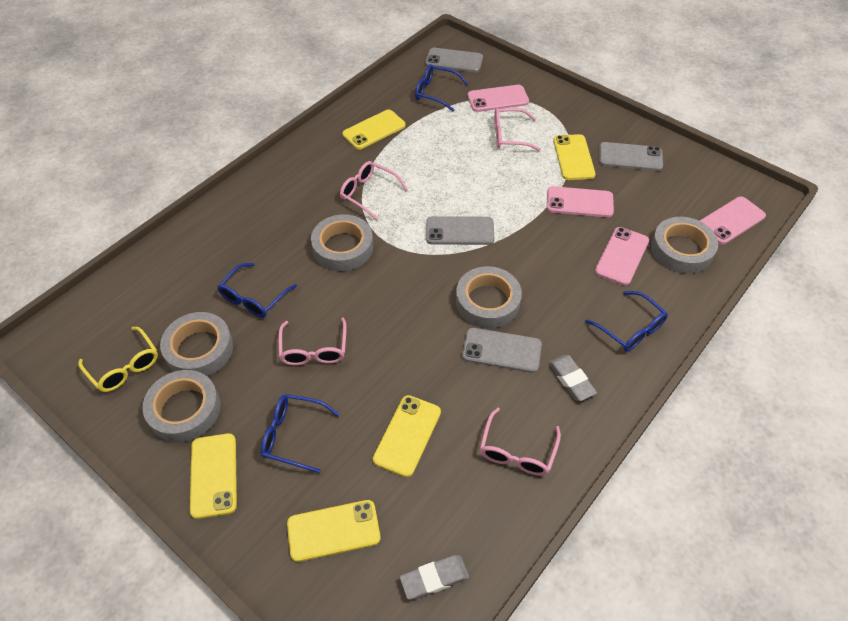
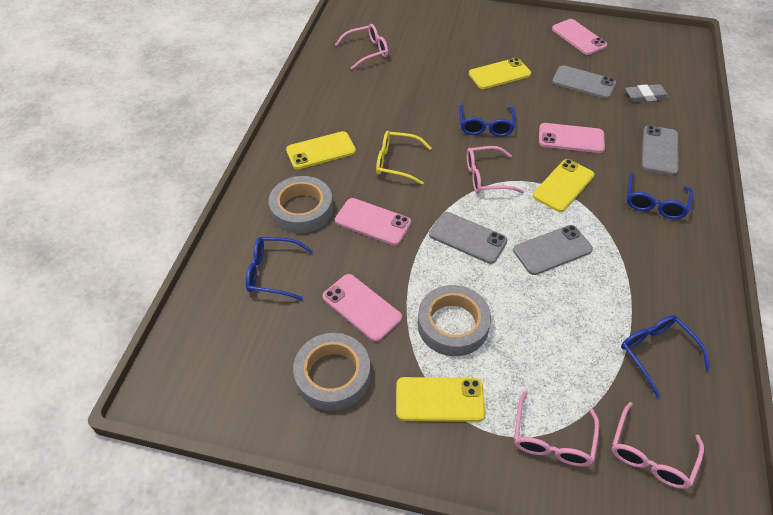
grey eraser: 2 -> 1
grey tape: 5 -> 3
yellow phone: 5 -> 4

